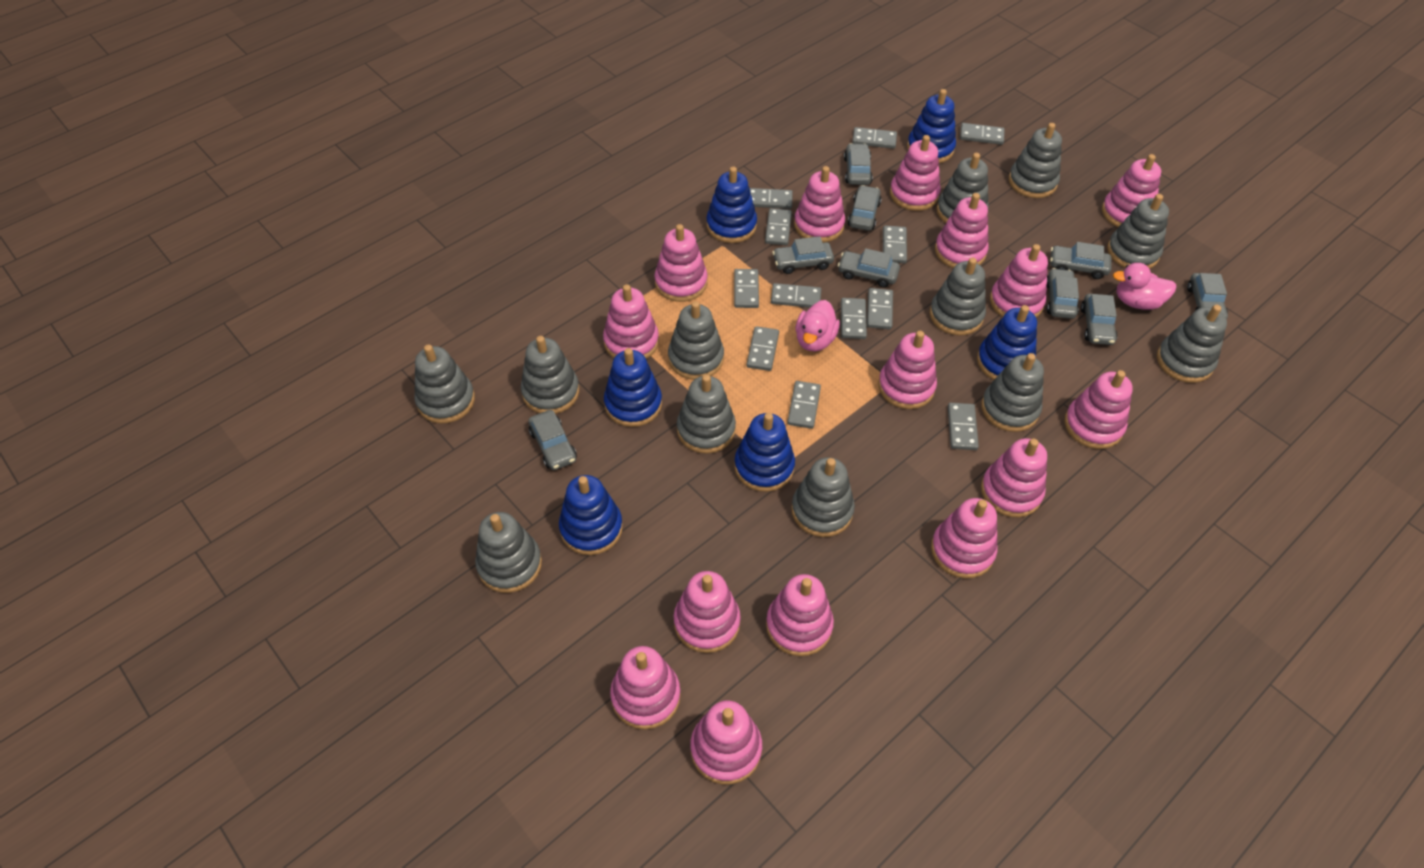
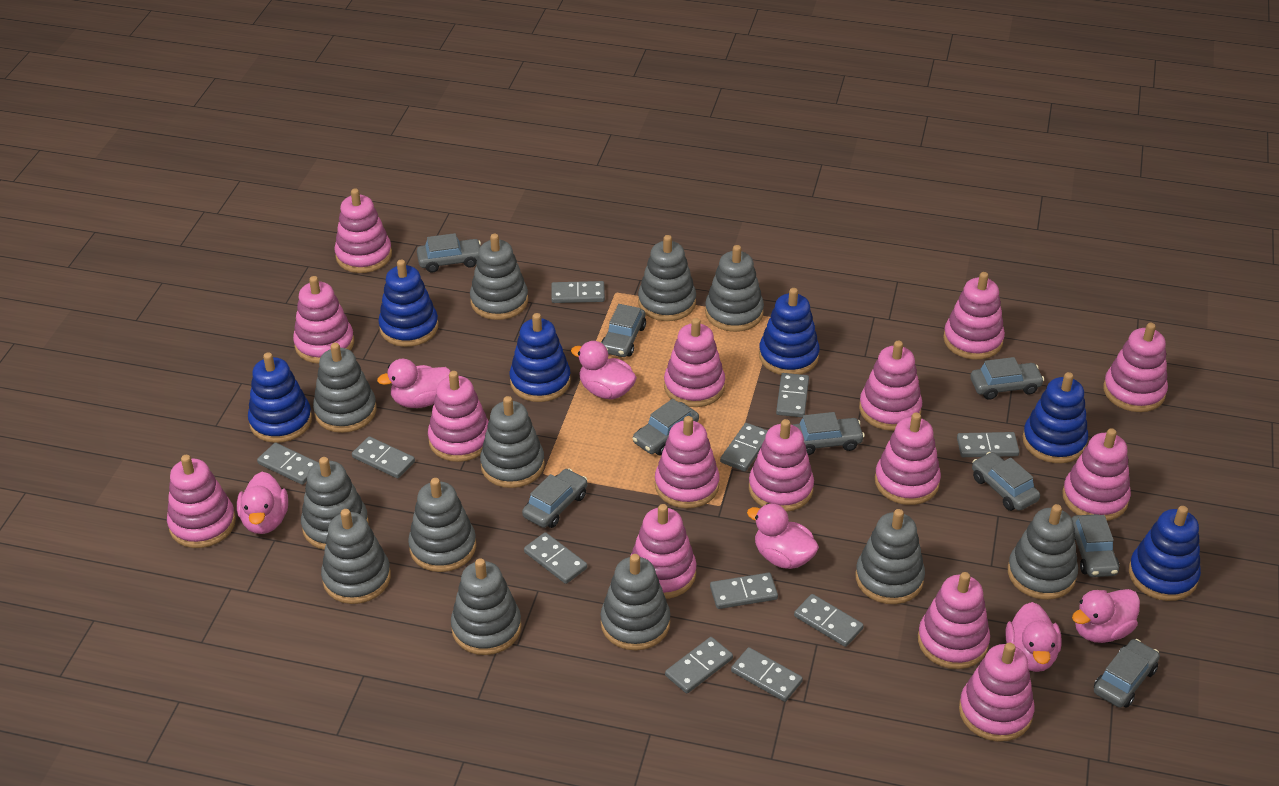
grey domino: 12 -> 11
pink duck: 2 -> 6

